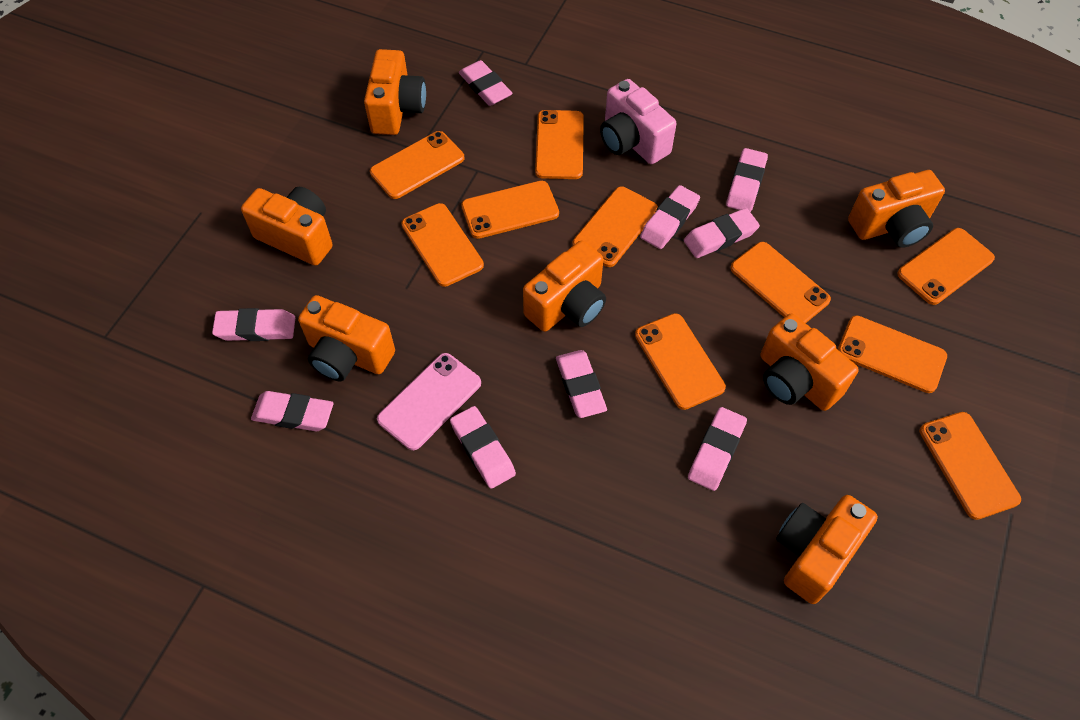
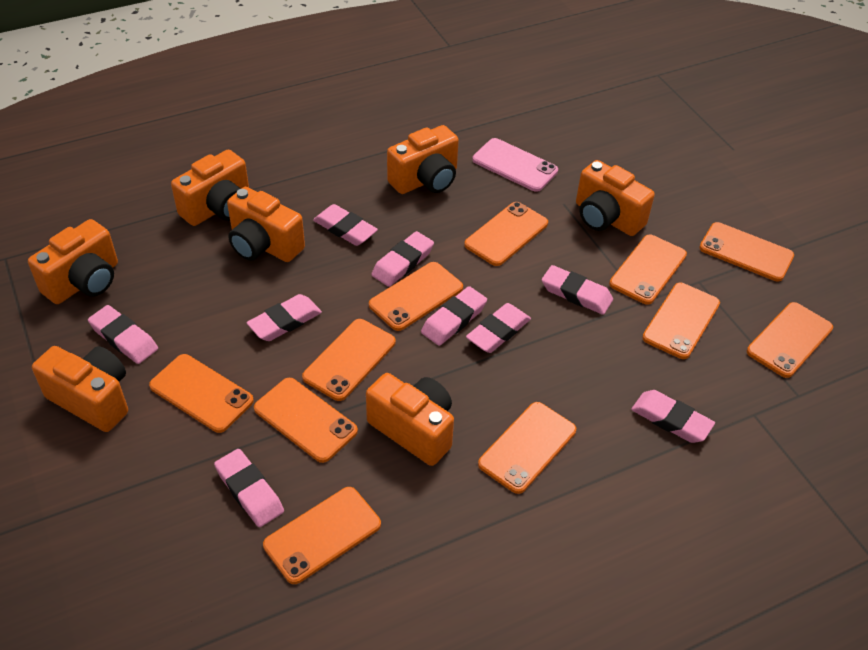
orange phone: 10 -> 11
pink camera: 1 -> 0

